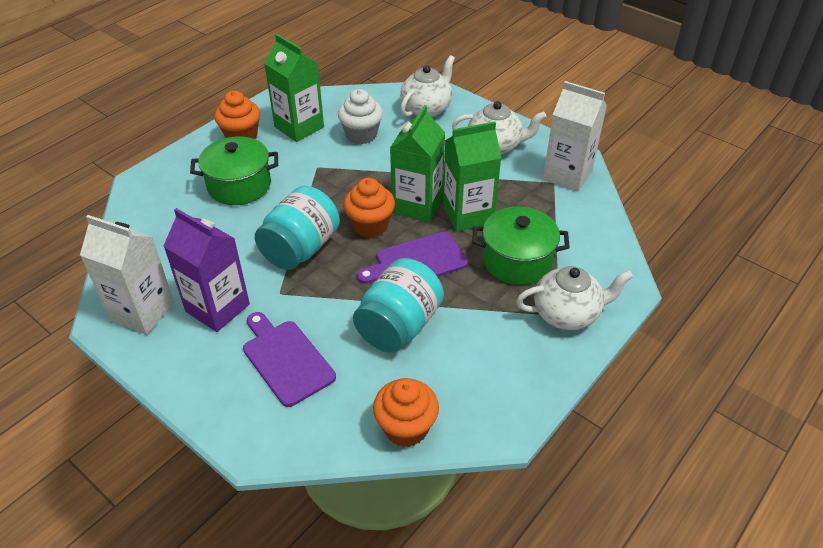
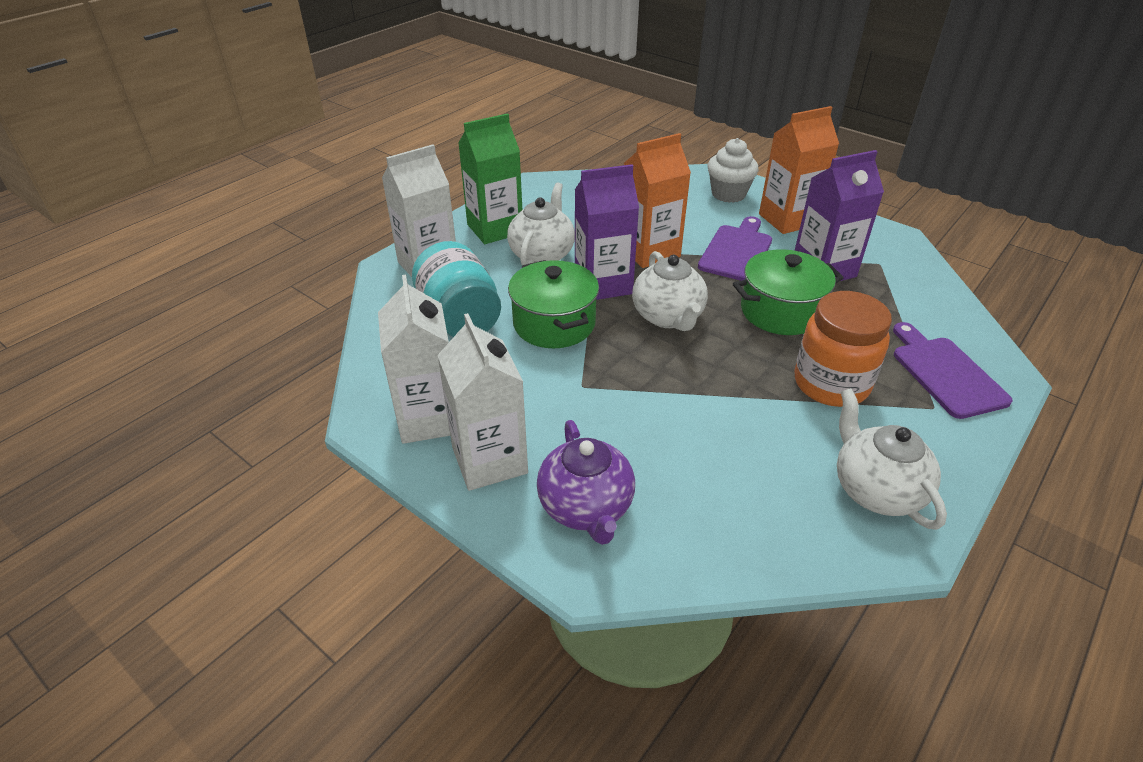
green carton: 3 -> 1
orange carton: 0 -> 2
orange cupcake: 3 -> 0
orange jar: 0 -> 1
purple carton: 1 -> 2
purple teapot: 0 -> 1
turquoise jar: 2 -> 1
white carton: 2 -> 3

